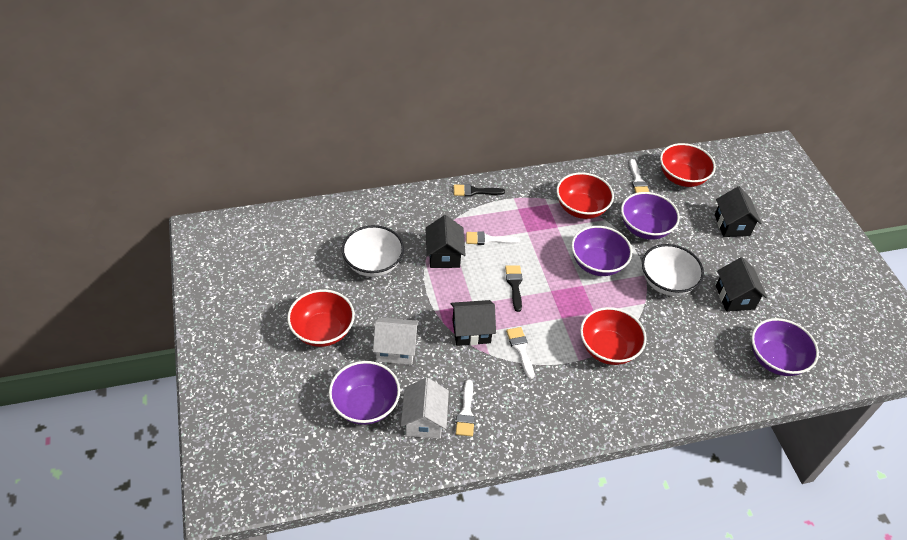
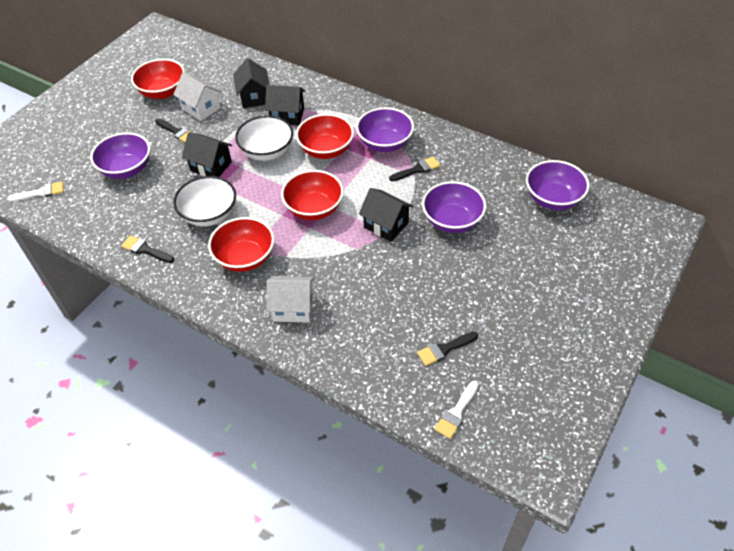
black brush: 2 -> 4
white brush: 4 -> 2

